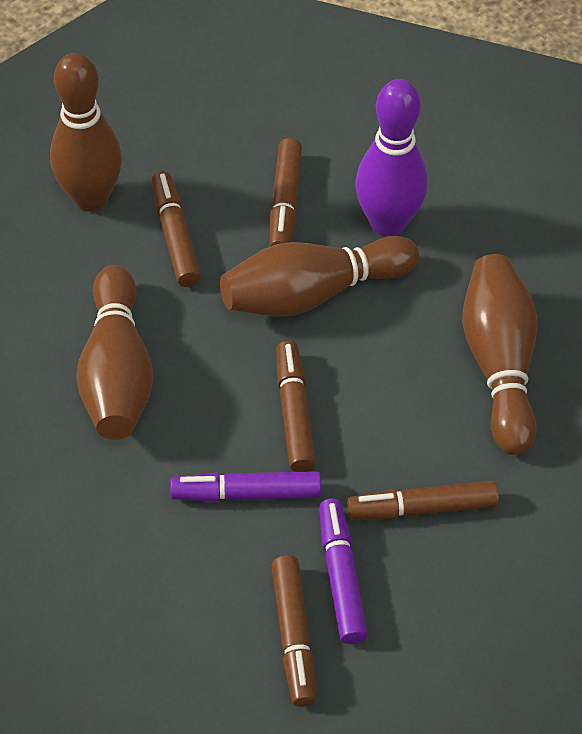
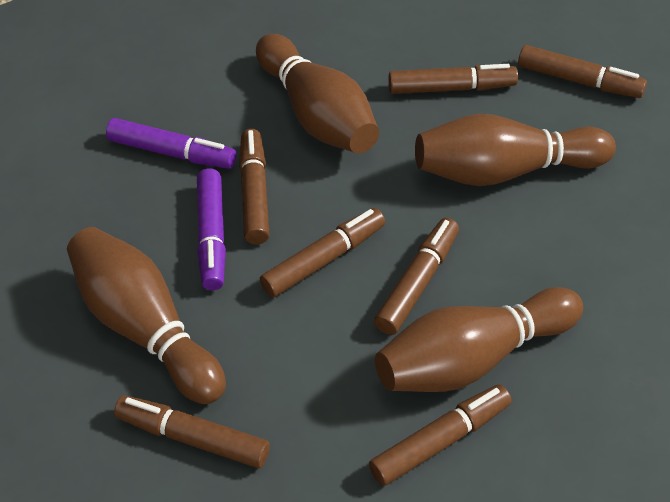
brown marker: 5 -> 7
purple bowling pin: 1 -> 0

